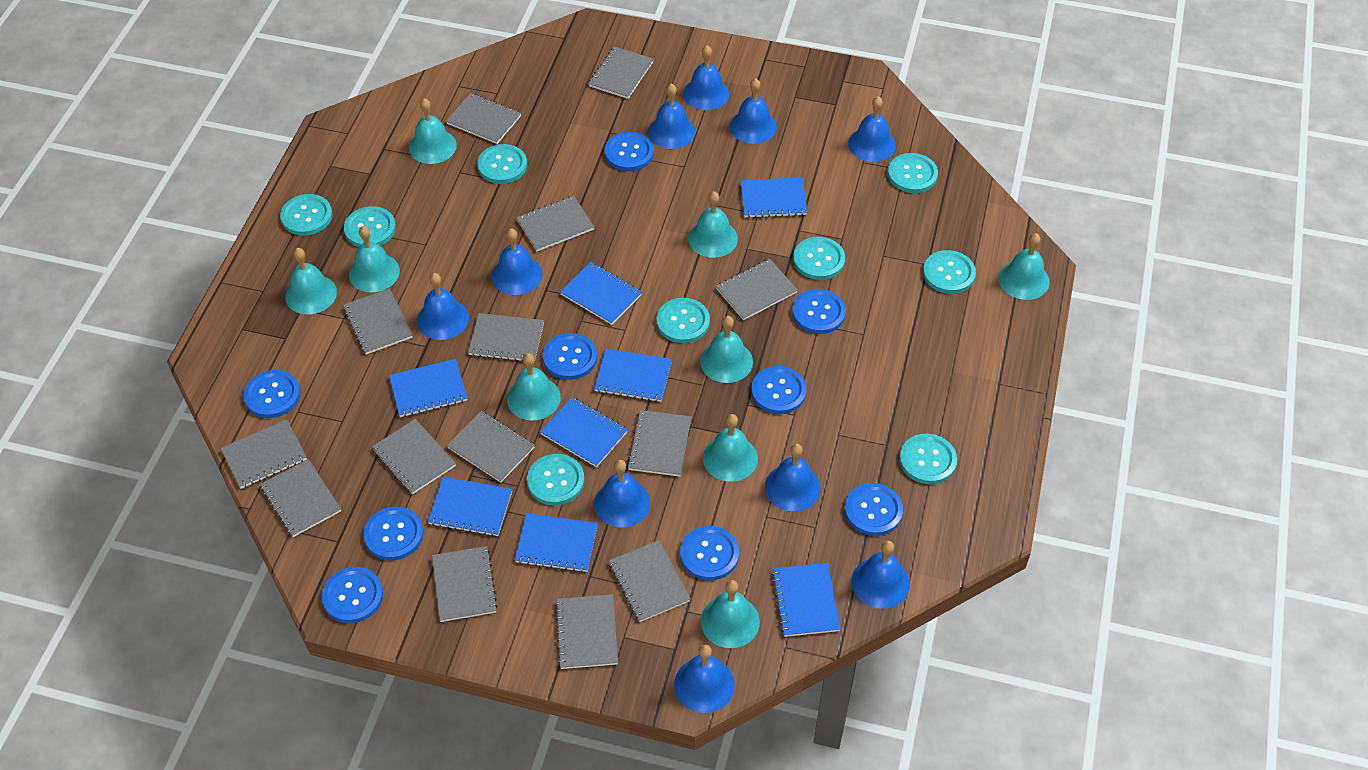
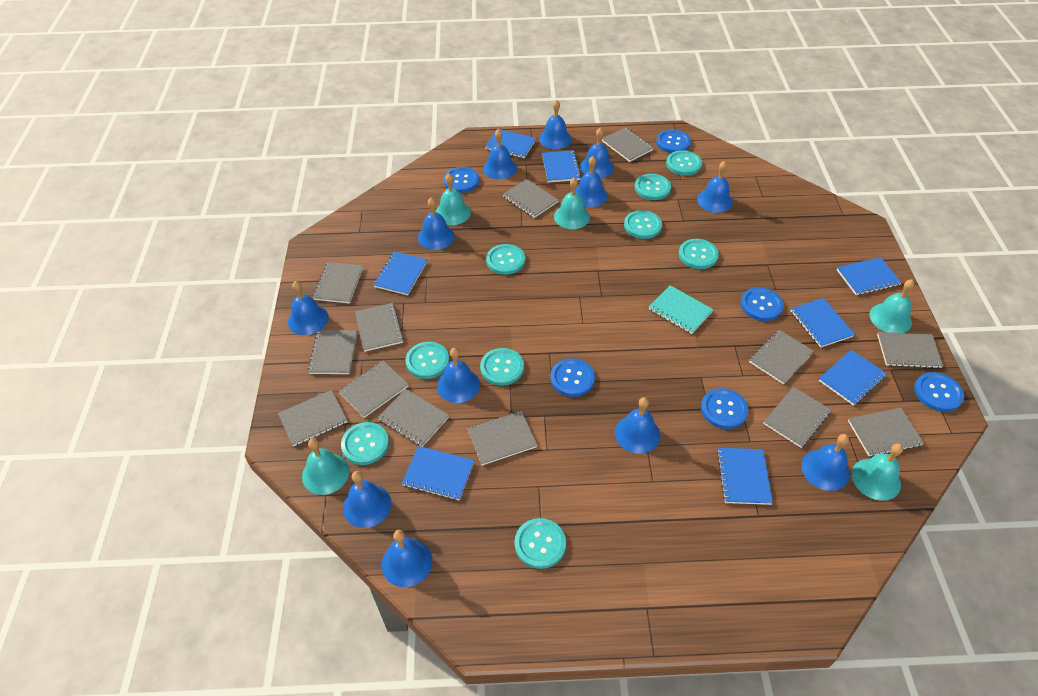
blue bell: 10 -> 12
blue button: 9 -> 6
grey notebook: 14 -> 13
turquoise bell: 9 -> 5
turquoise notebook: 0 -> 1

